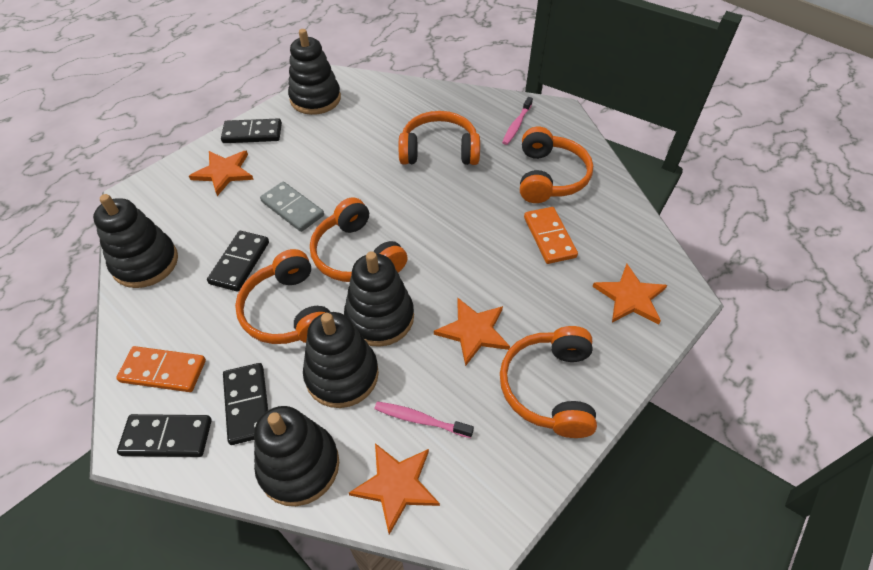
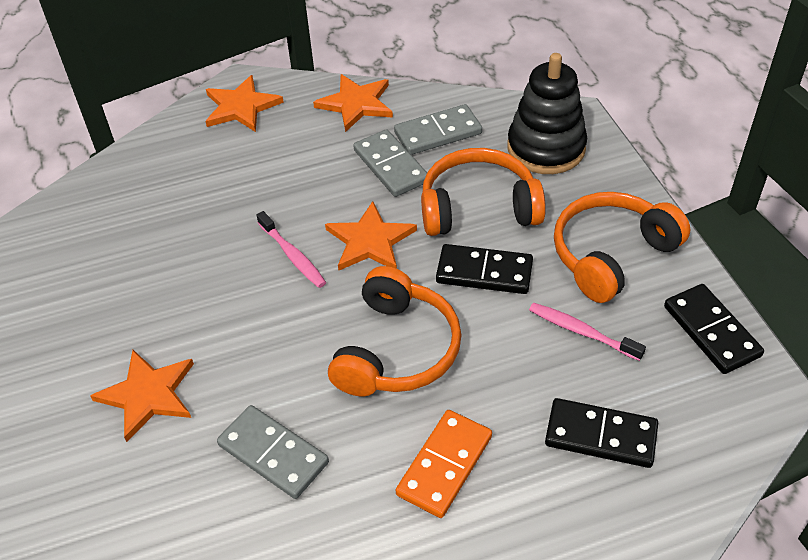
black domino: 4 -> 3
black stacking toy: 5 -> 1
grey domino: 1 -> 3
orange domino: 2 -> 1
orange headphones: 5 -> 3

